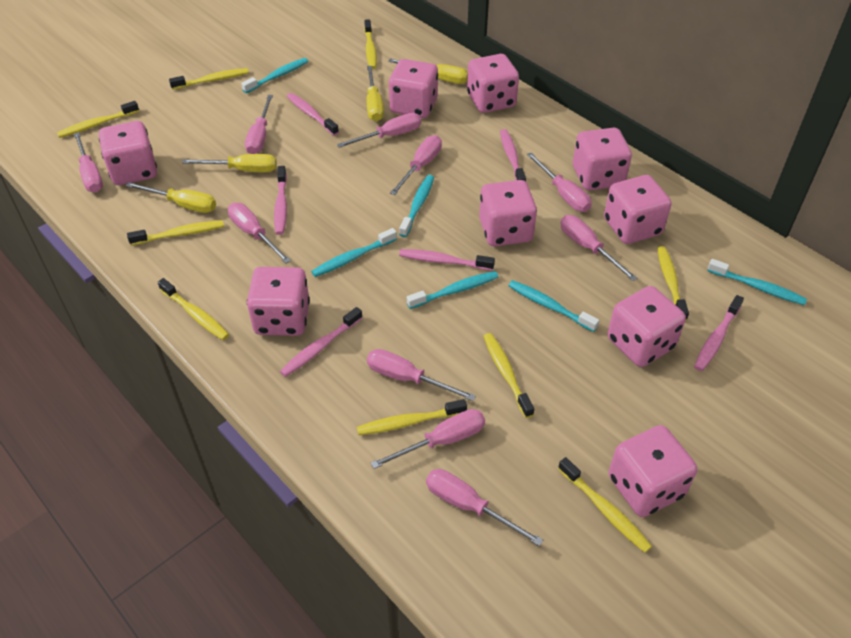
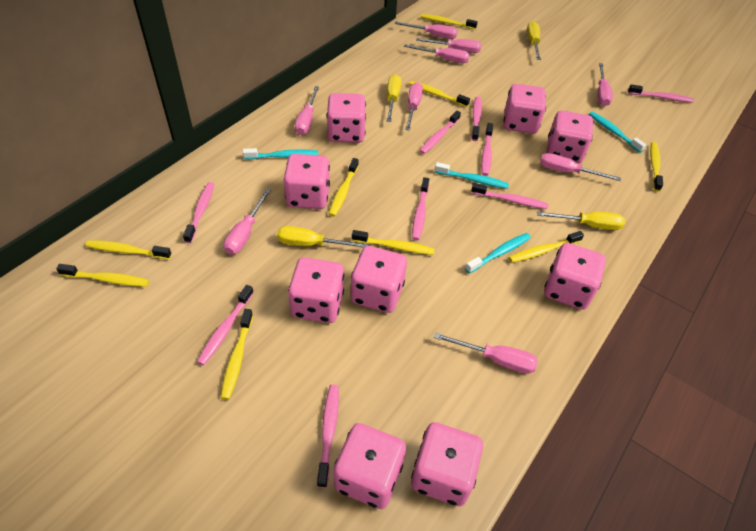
pink screwdriver: 10 -> 9
pink toothbrush: 6 -> 9
turquoise toothbrush: 6 -> 4

